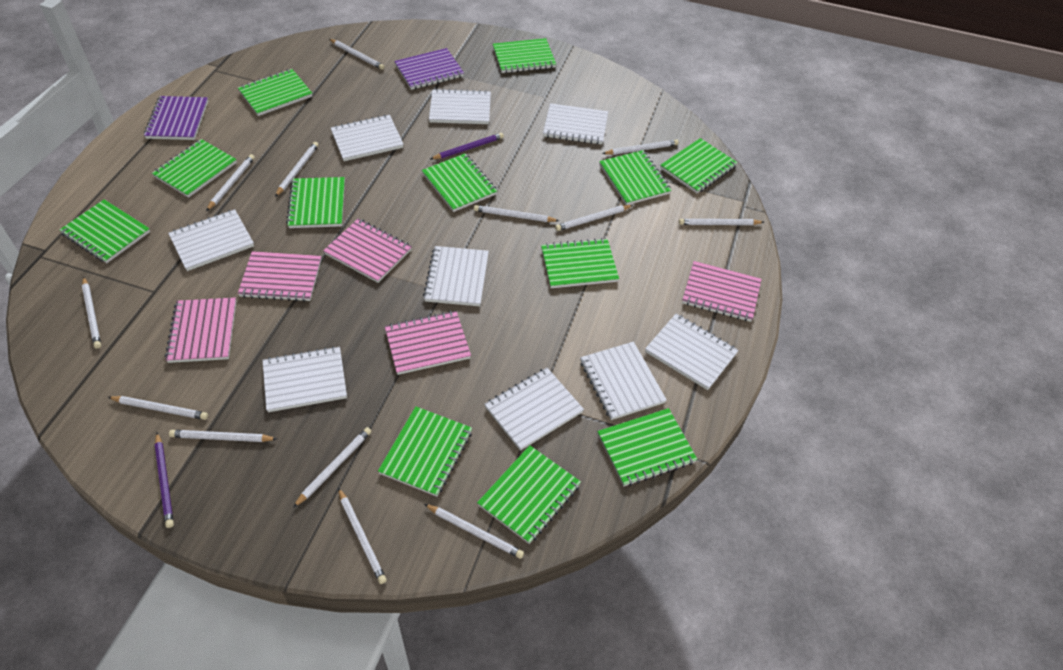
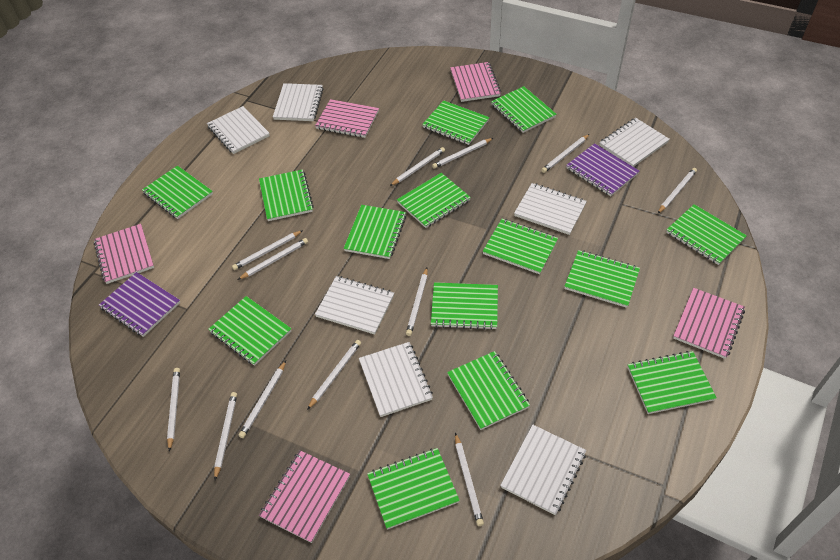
green notebook: 12 -> 14
purple pencil: 2 -> 0
white notebook: 9 -> 7
white pencil: 13 -> 12

